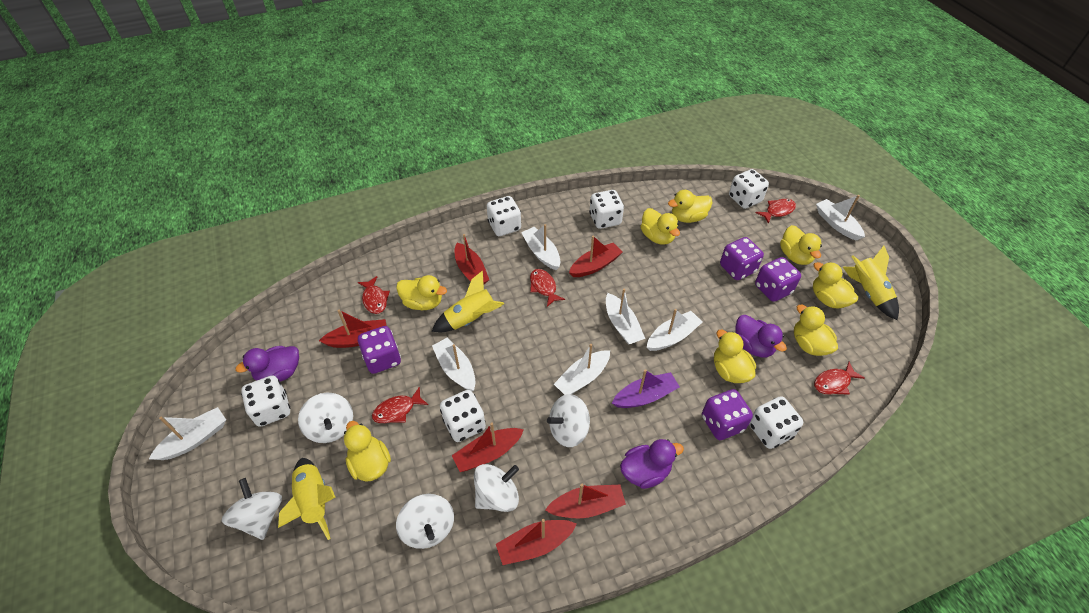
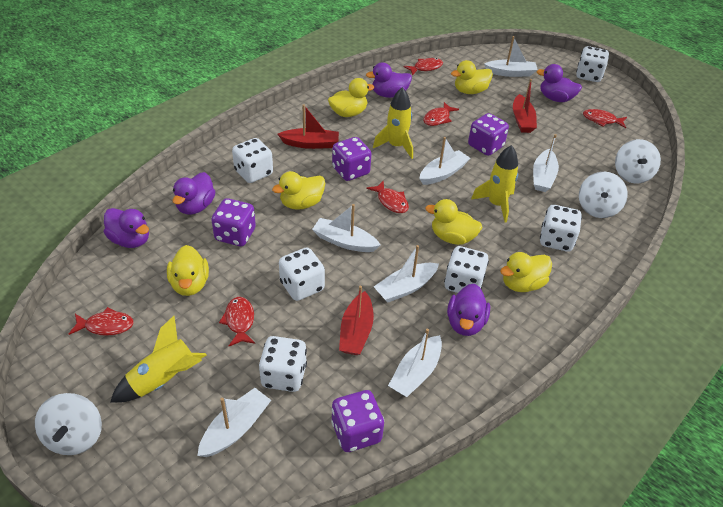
purple boat: 1 -> 0
purple duck: 3 -> 5
red boat: 6 -> 3
red fish: 5 -> 6
white spinning top: 5 -> 3
yellow duck: 8 -> 6

